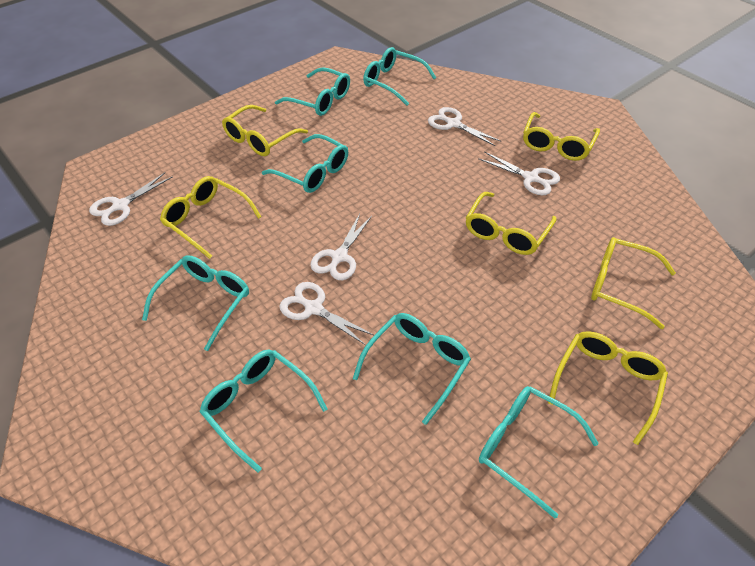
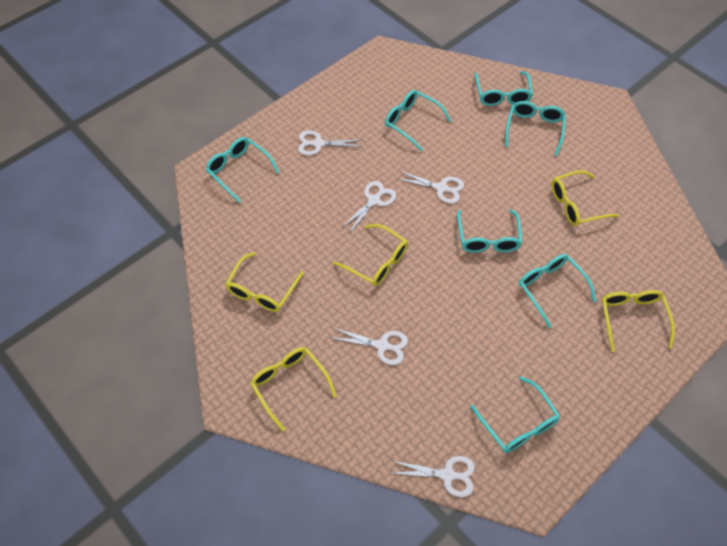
yellow glasses: 6 -> 5

